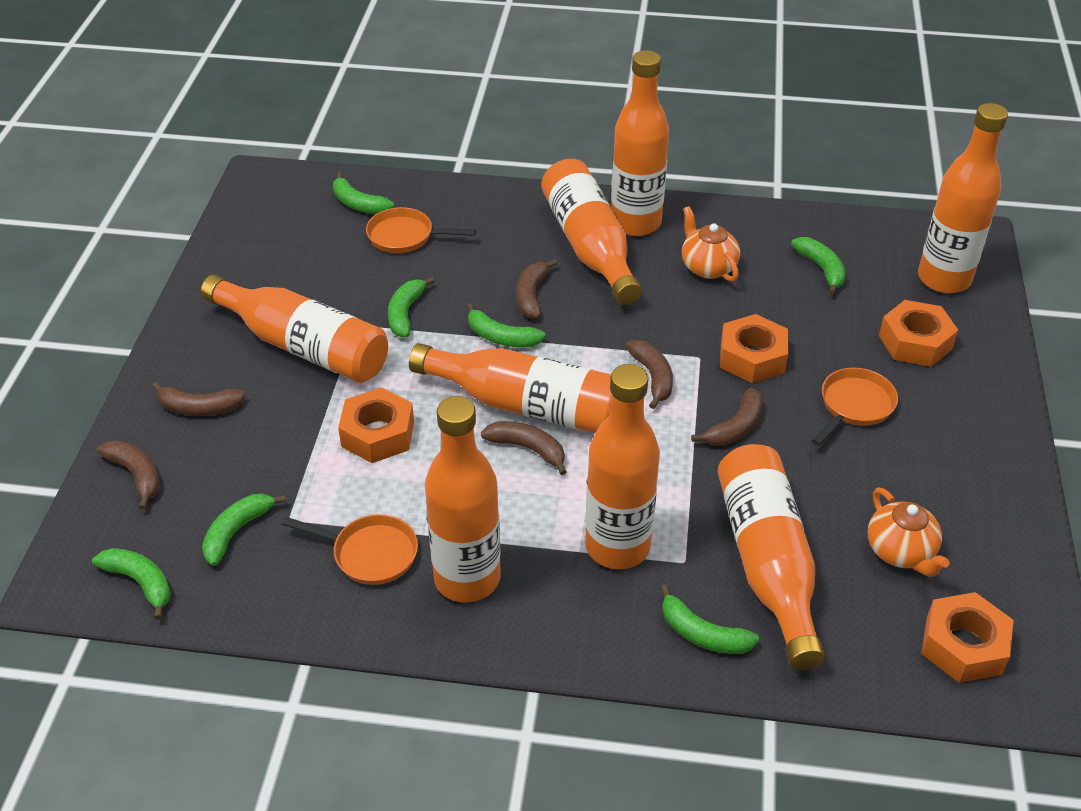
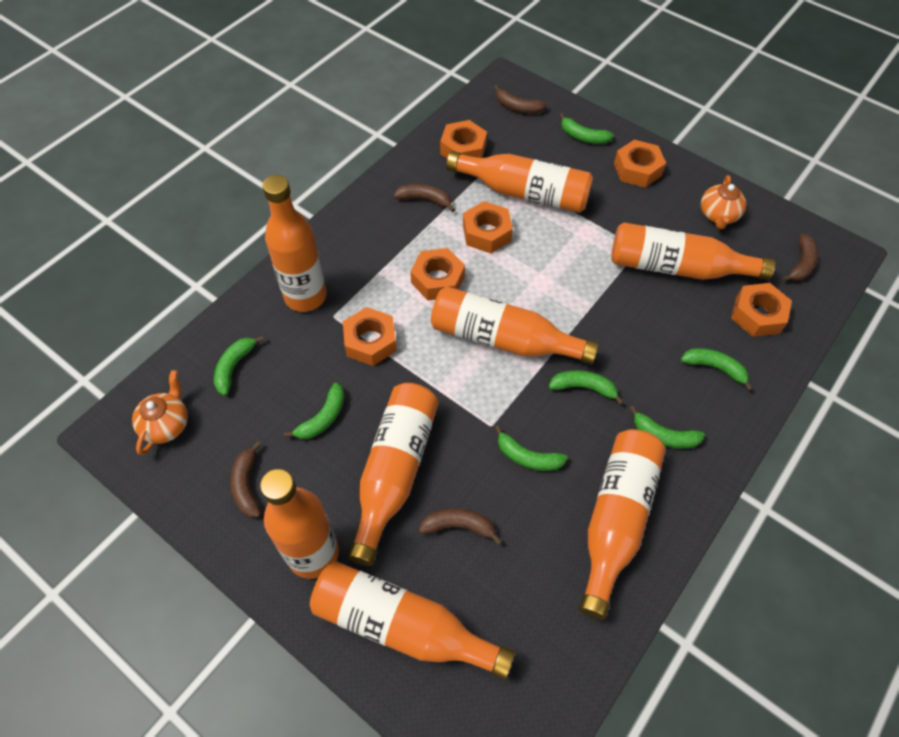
brown banana: 6 -> 5
orange nut: 4 -> 6
orange pan: 3 -> 0

